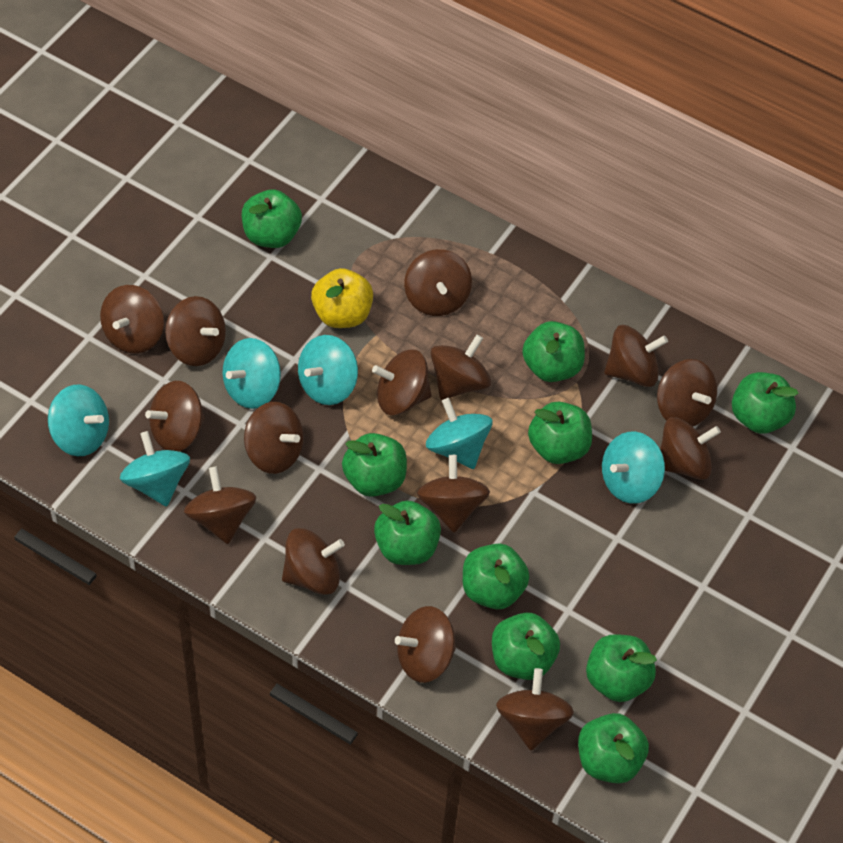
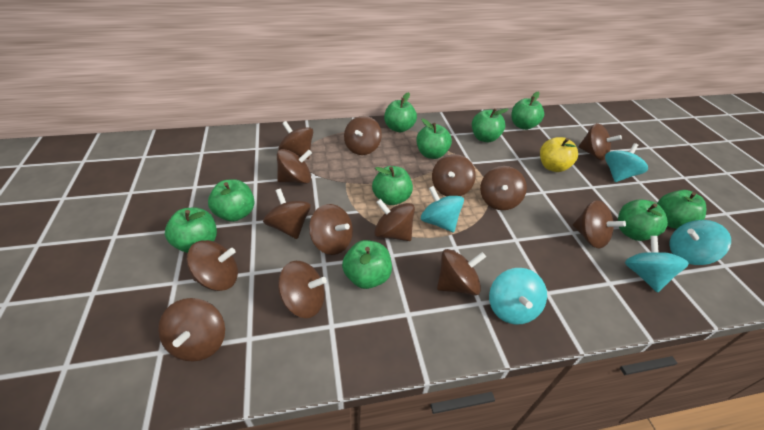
brown spinning top: 15 -> 14
turquoise spinning top: 6 -> 5

